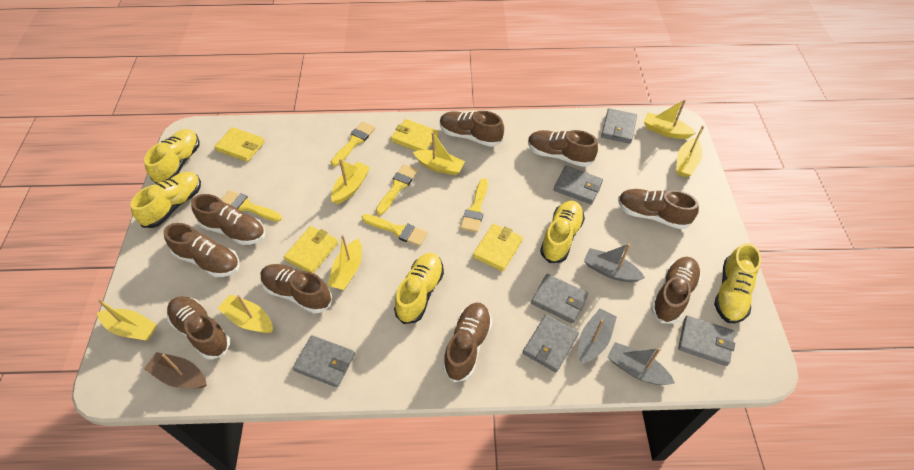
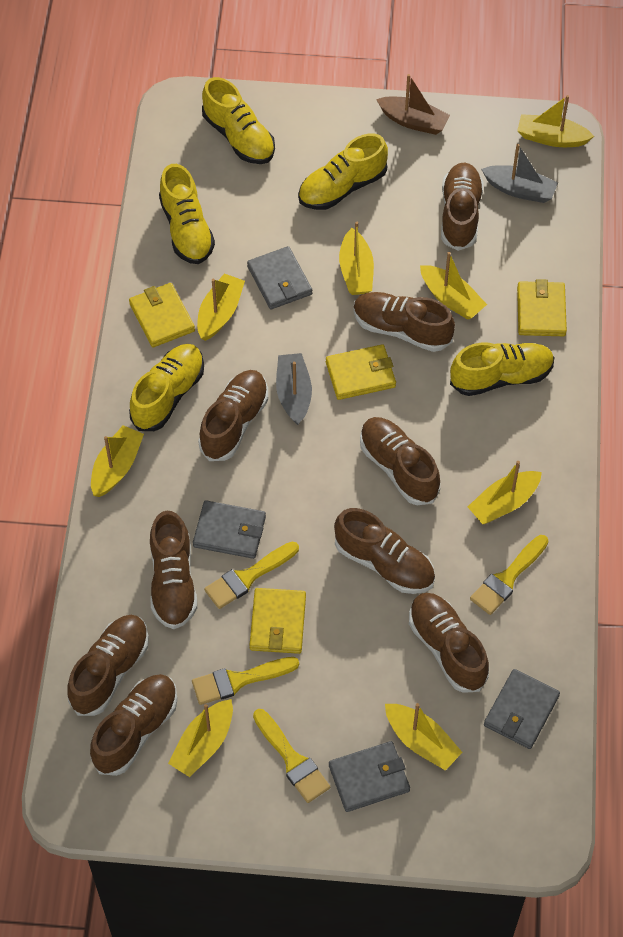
grey boat: 3 -> 2
grey wallet: 6 -> 4
yellow boat: 7 -> 8
yellow brush: 5 -> 4

